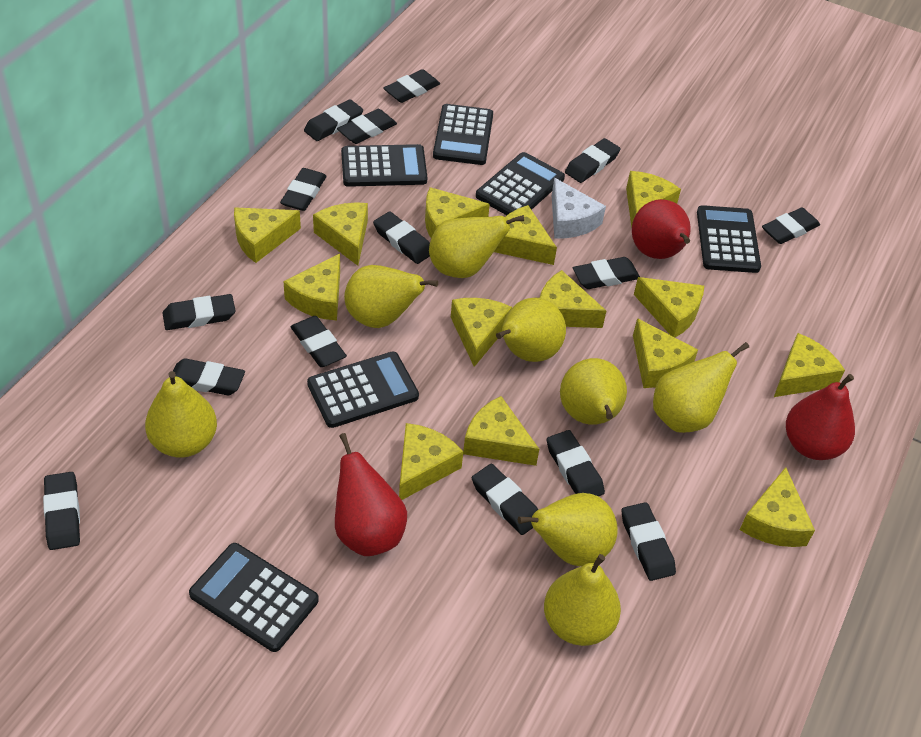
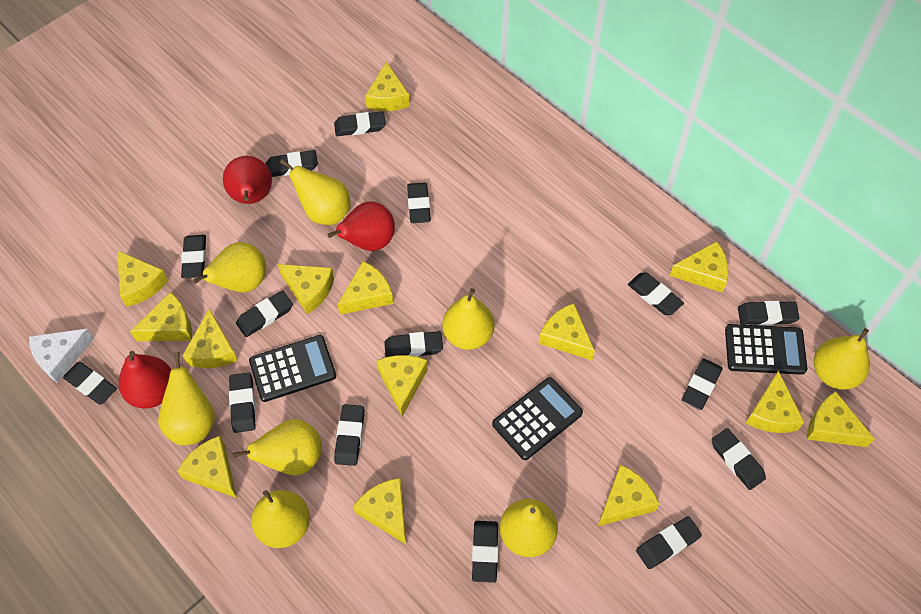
black calculator: 6 -> 3

